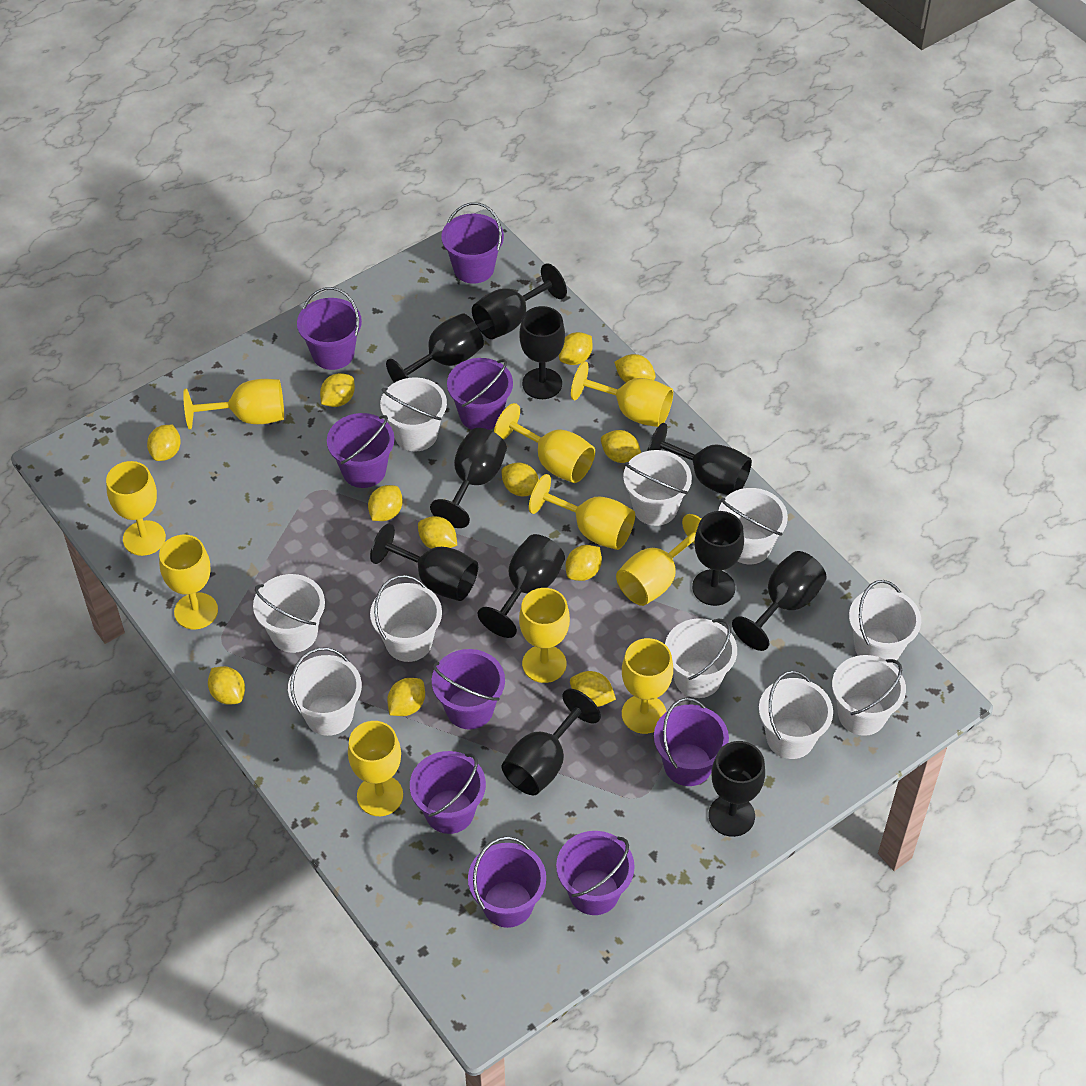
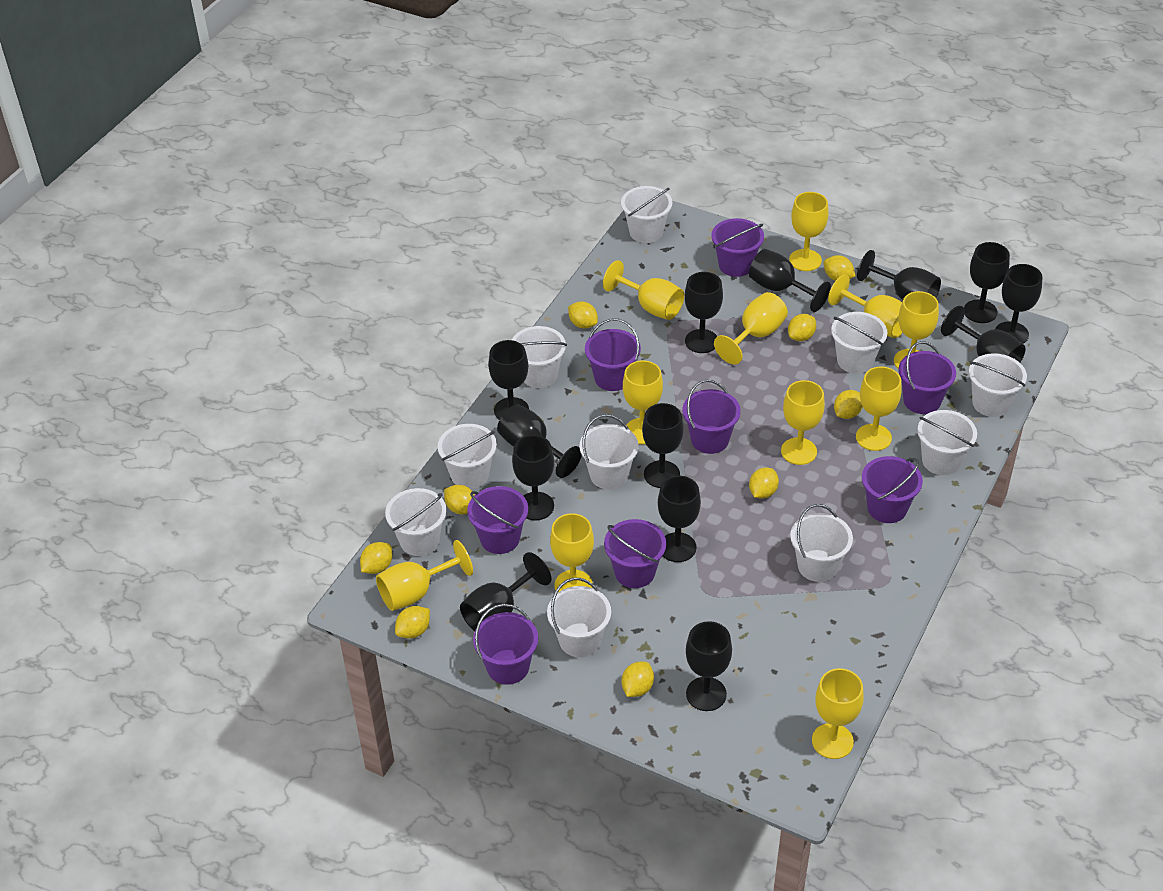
black goblet: 11 -> 13
purple bucket: 9 -> 8
yellow goblet: 10 -> 11
yellow lemon: 12 -> 9

